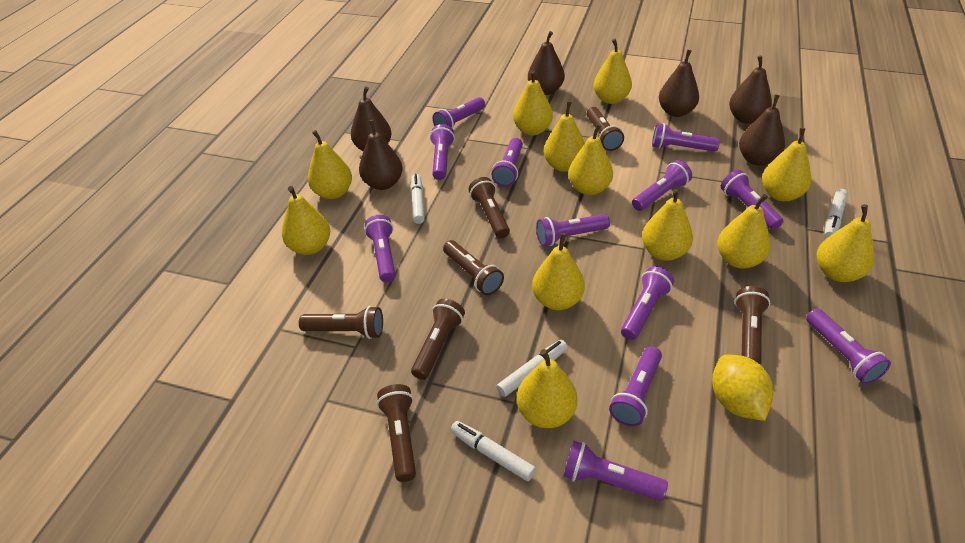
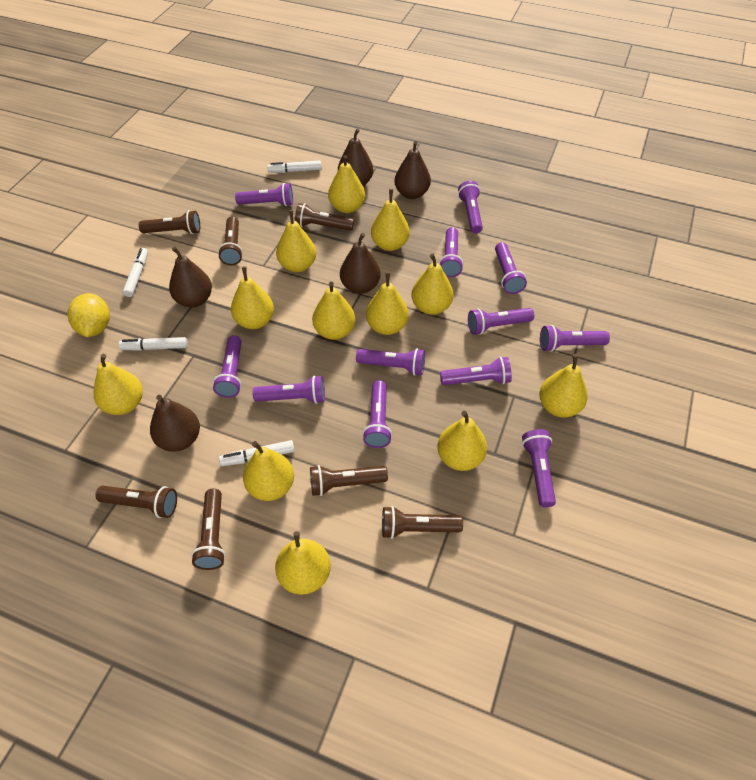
brown pear: 6 -> 5

